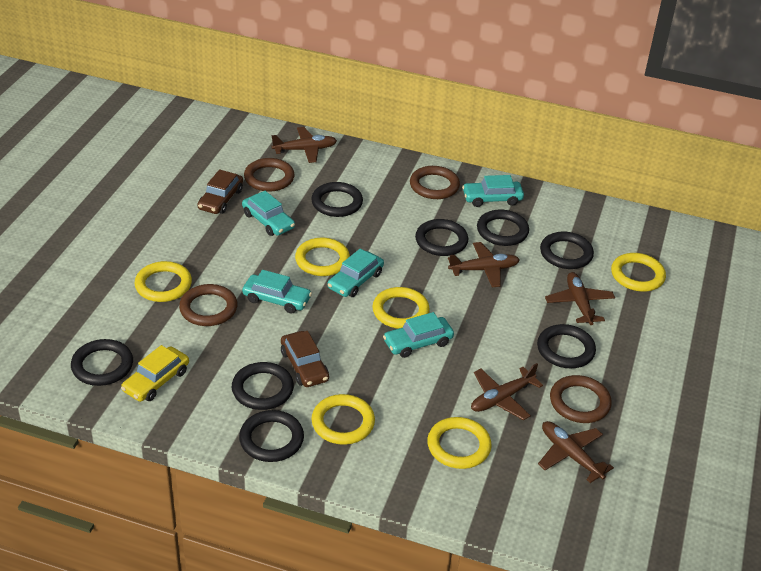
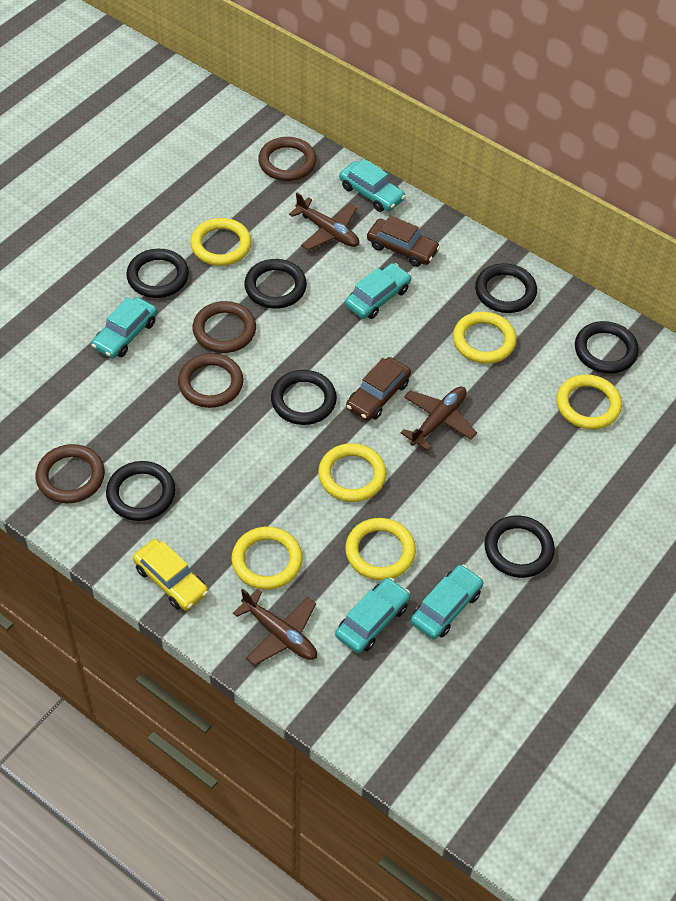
black ring: 8 -> 7
brown plane: 5 -> 3

